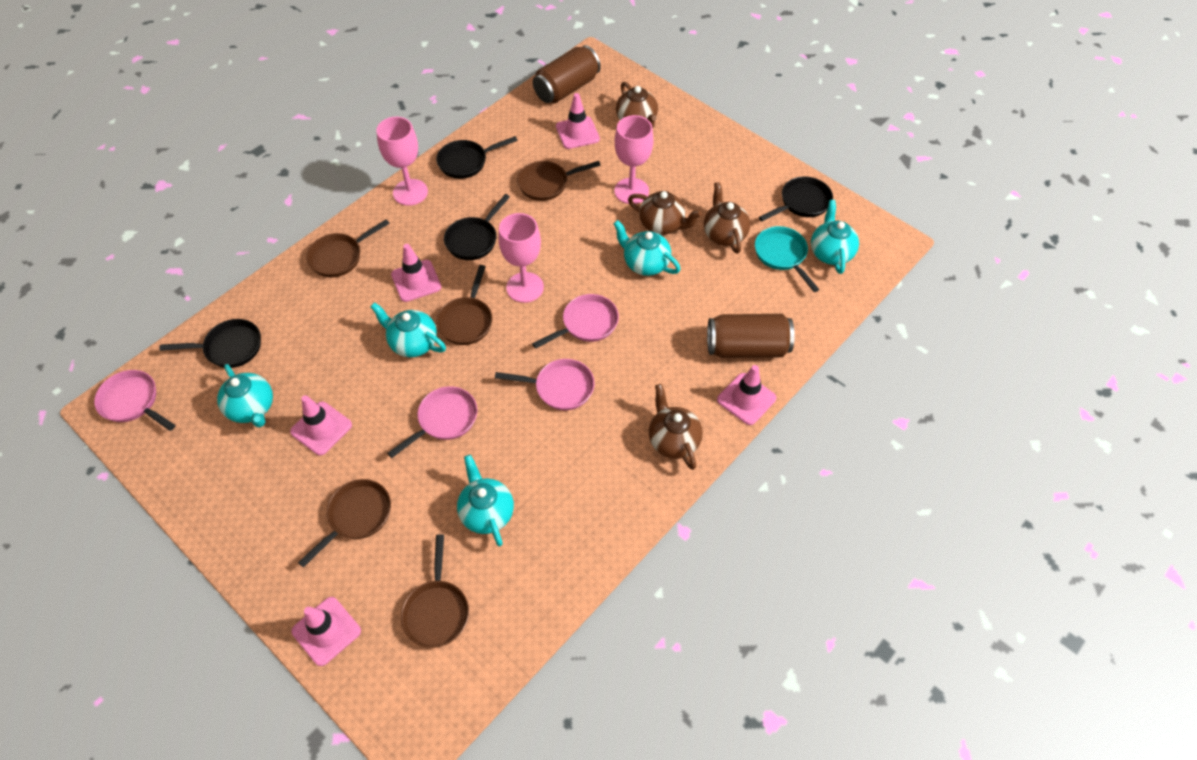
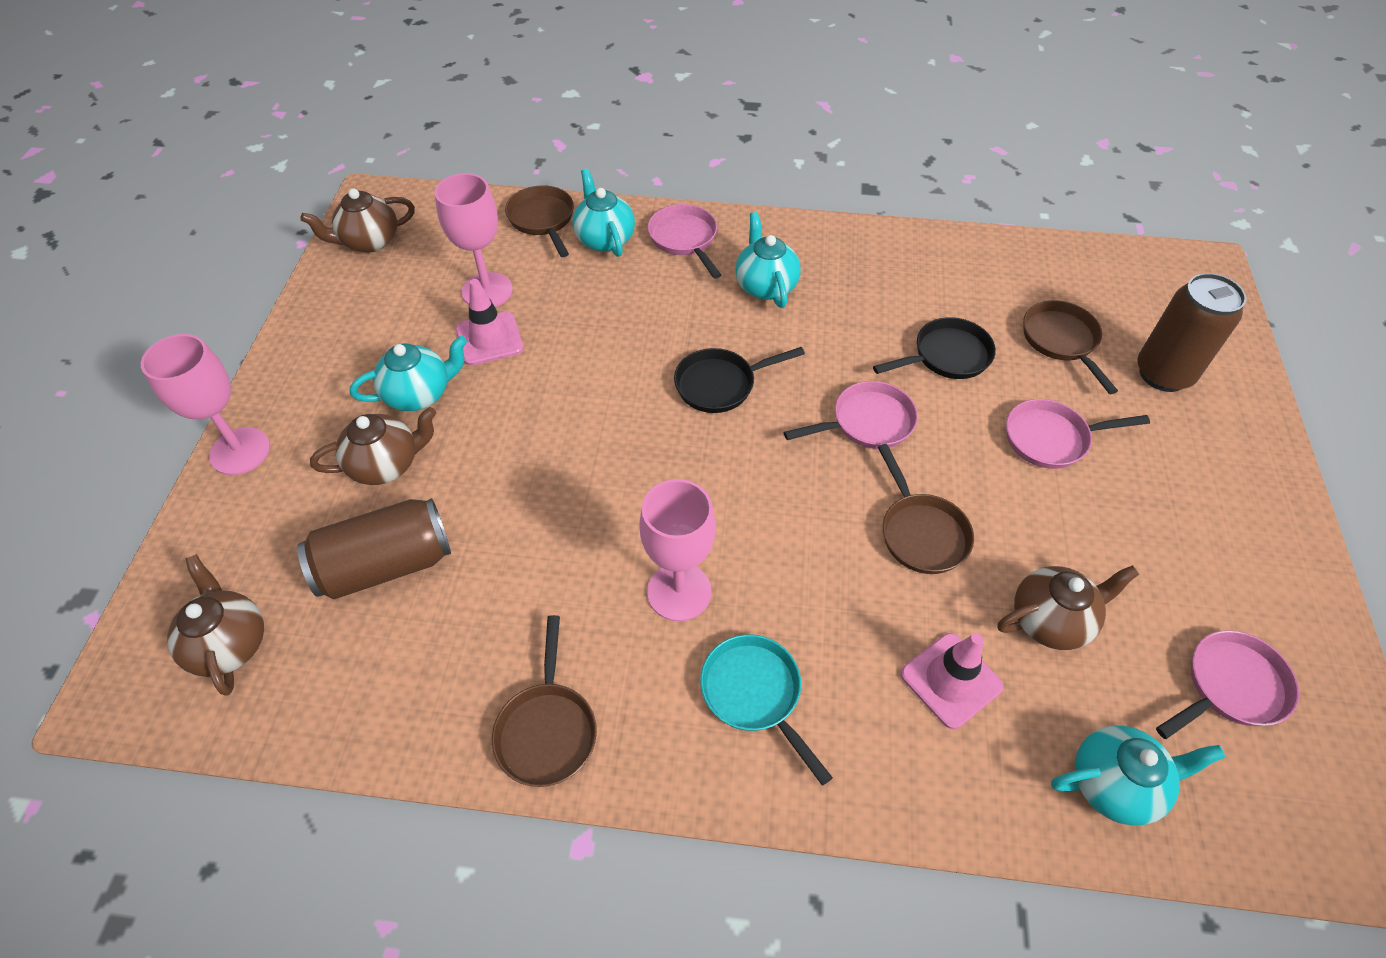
black pan: 4 -> 2
brown pan: 5 -> 4
pink traffic cone: 5 -> 2
turquoise teapot: 5 -> 4

